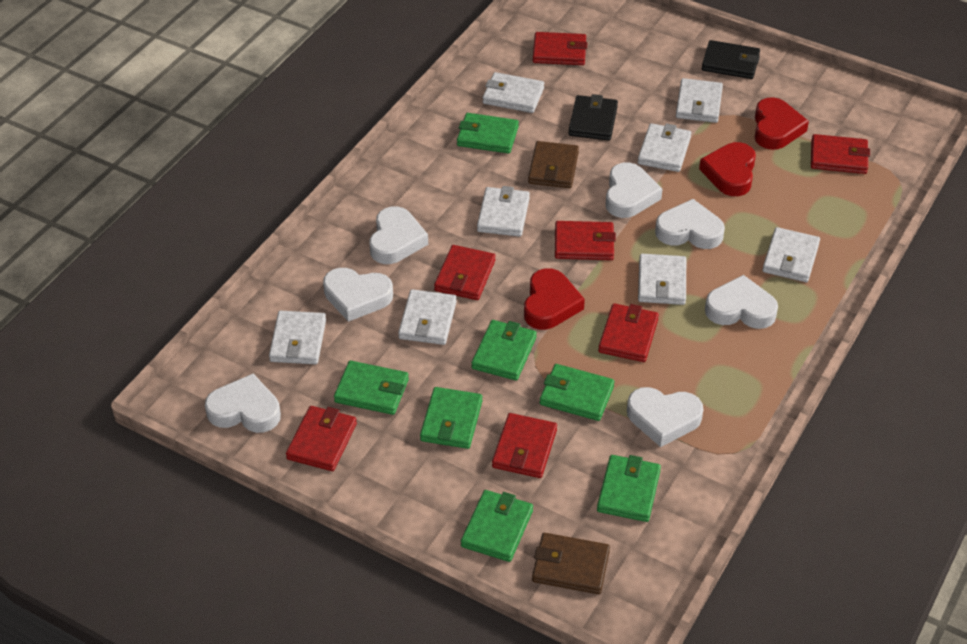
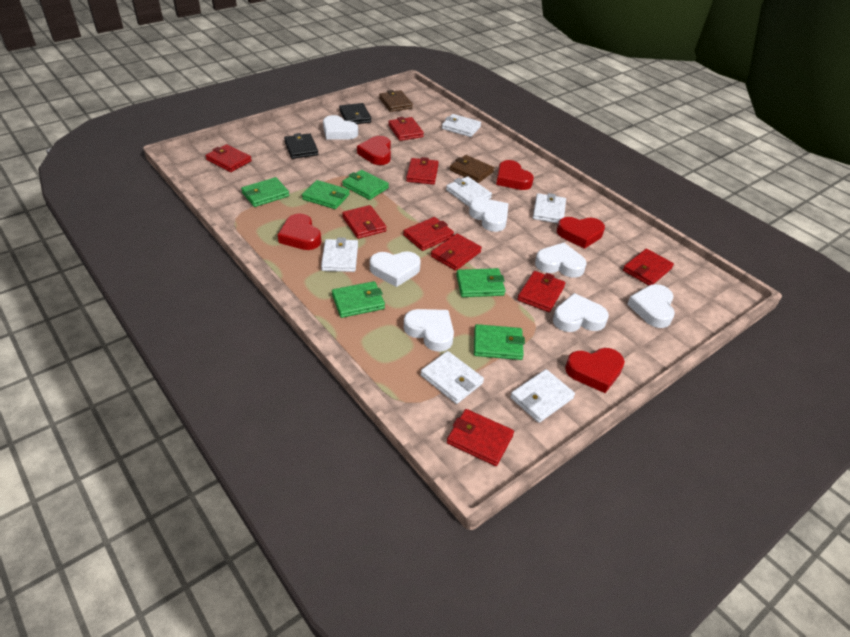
green wallet: 7 -> 6
red heart: 3 -> 5
red wallet: 7 -> 9
white wallet: 8 -> 6

